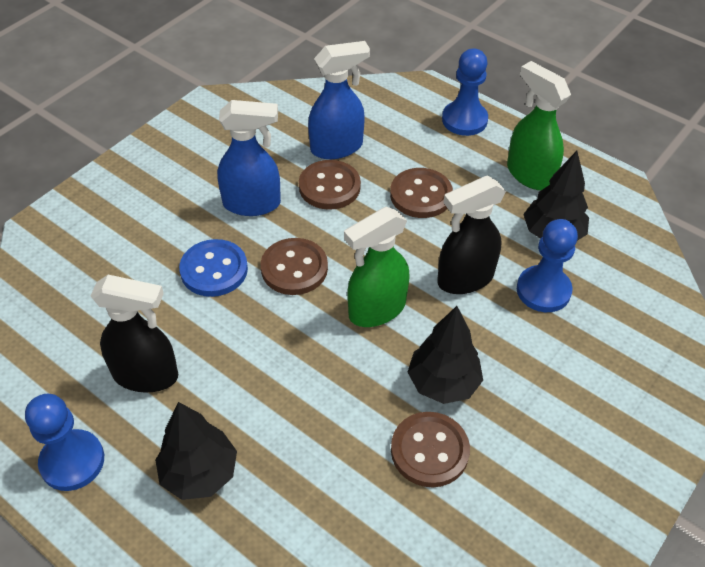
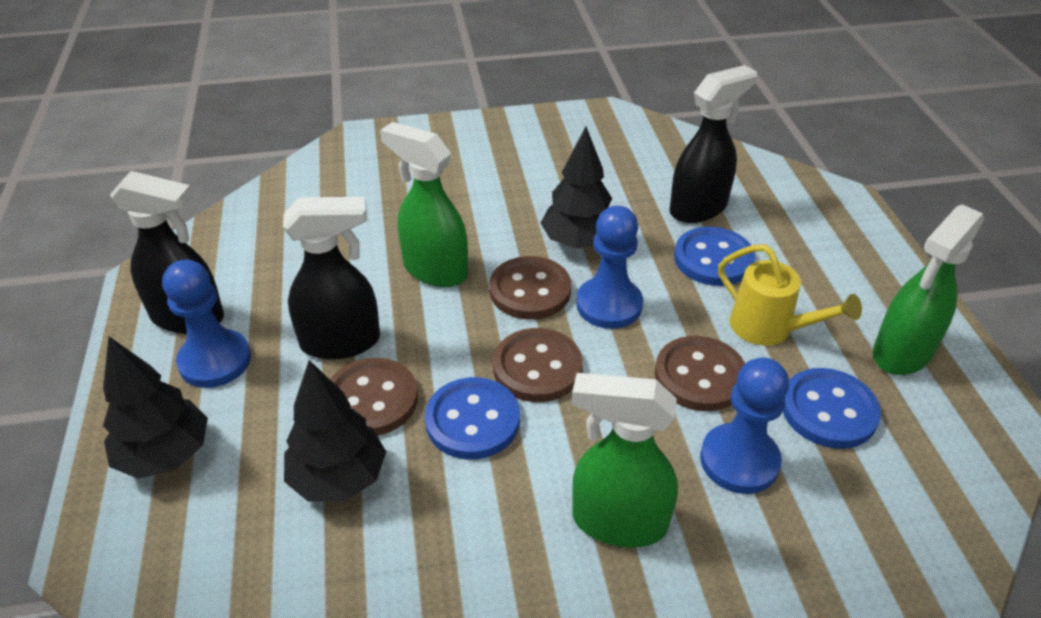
black spray bottle: 2 -> 3
blue button: 1 -> 3
blue spray bottle: 2 -> 0
green spray bottle: 2 -> 3
yellow watering can: 0 -> 1

